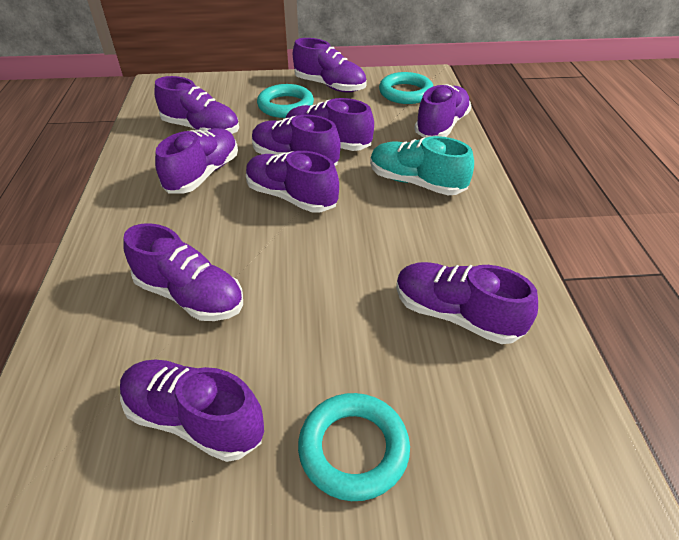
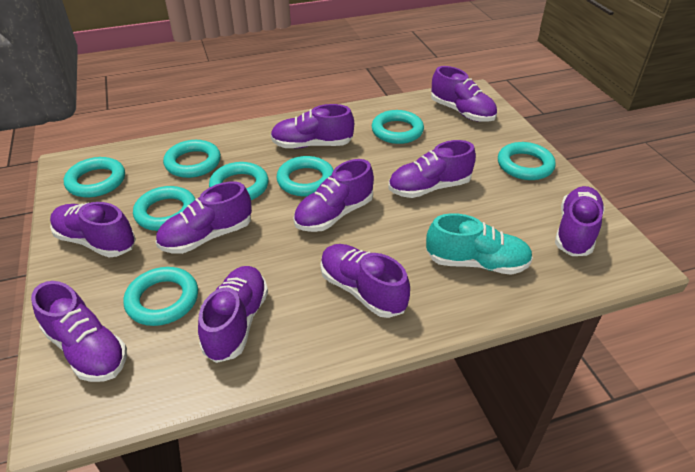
turquoise ring: 3 -> 8

